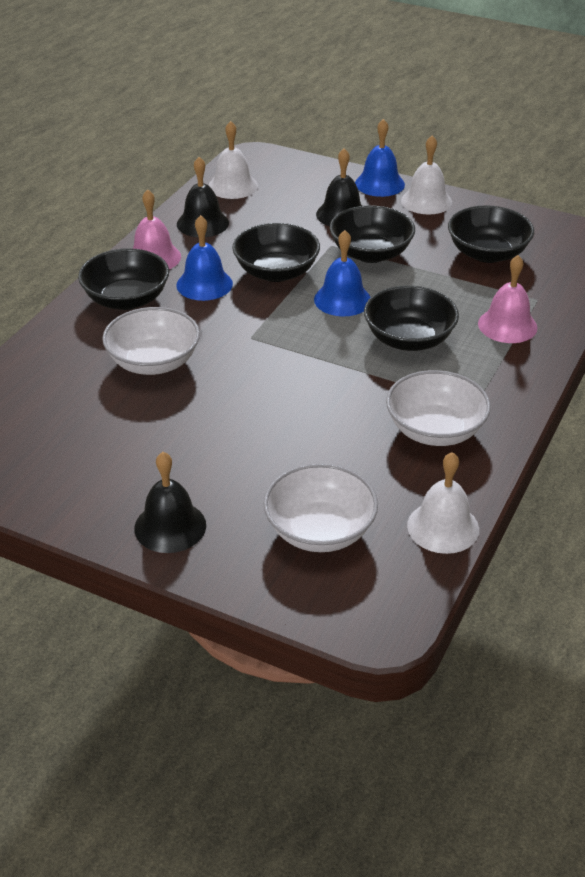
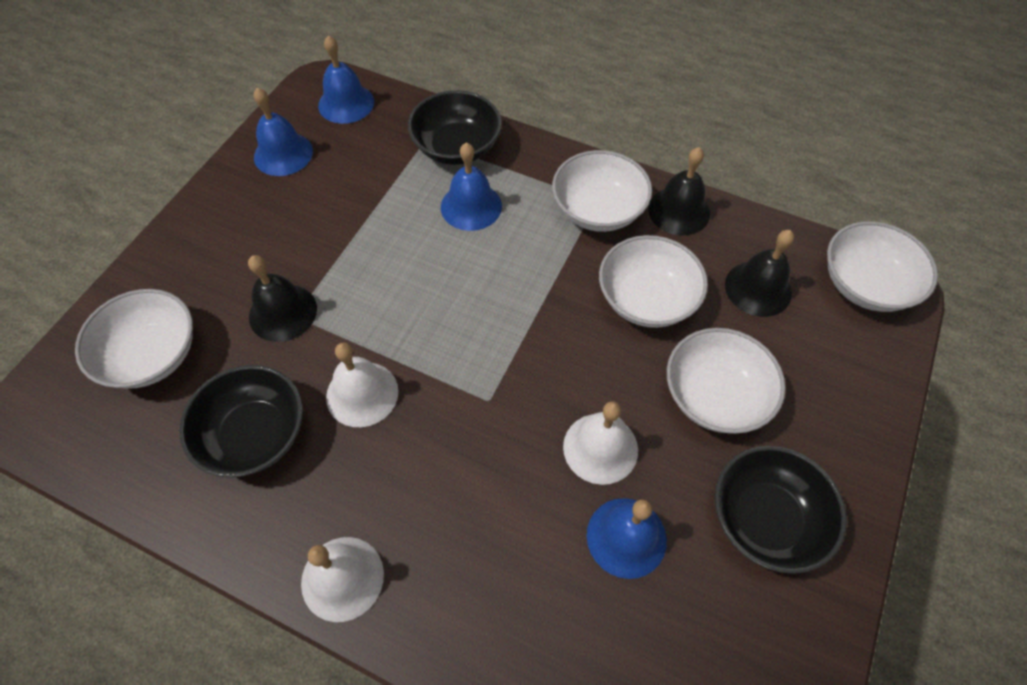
black bowl: 5 -> 3
blue bell: 3 -> 4
pink bell: 2 -> 0
white bowl: 3 -> 5

